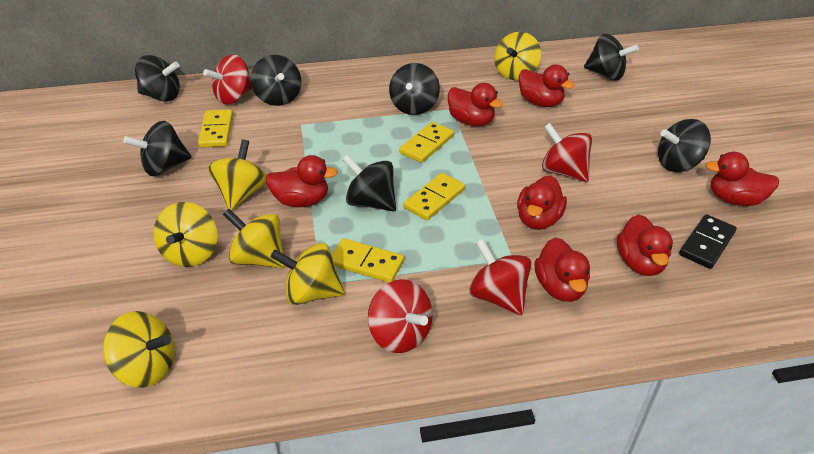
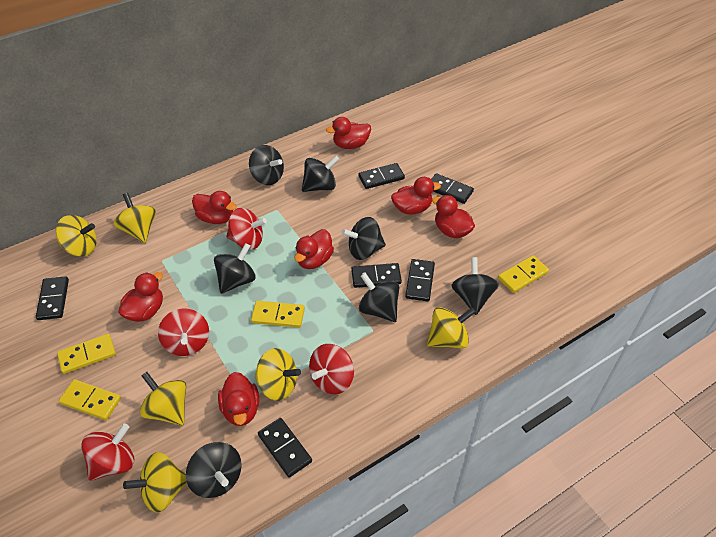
black domino: 1 -> 6

